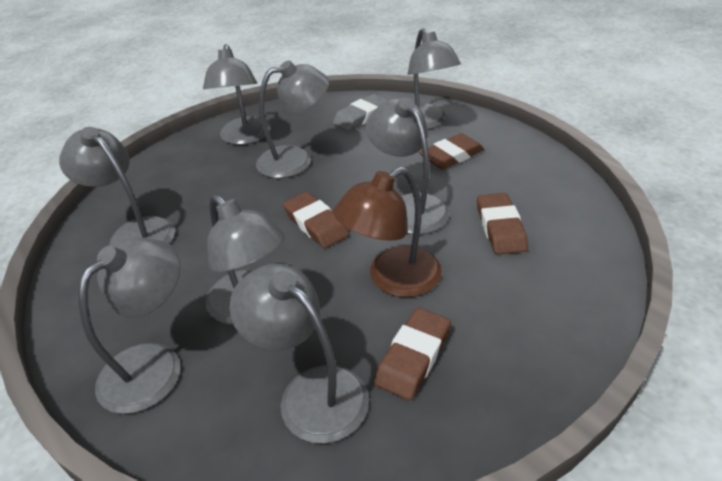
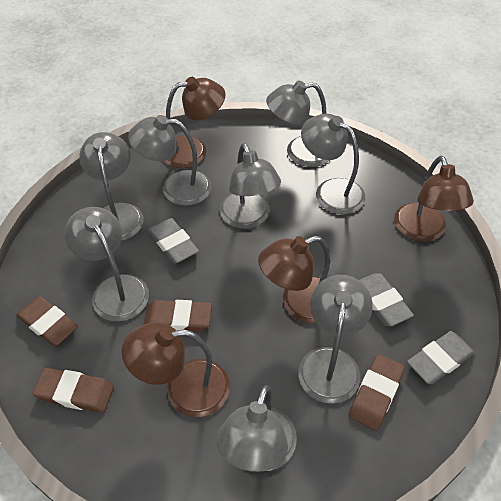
brown lamp: 1 -> 4
grey eraser: 1 -> 3

